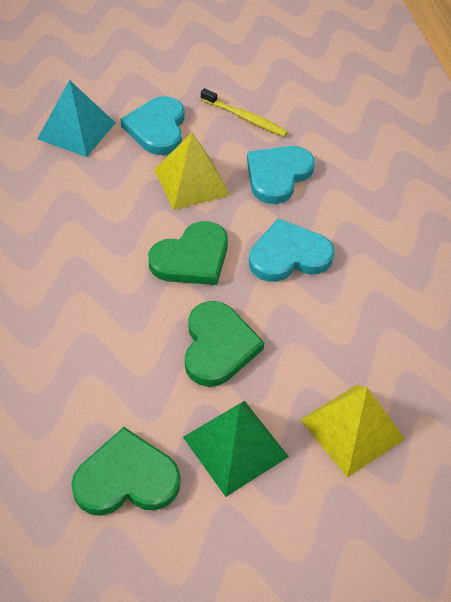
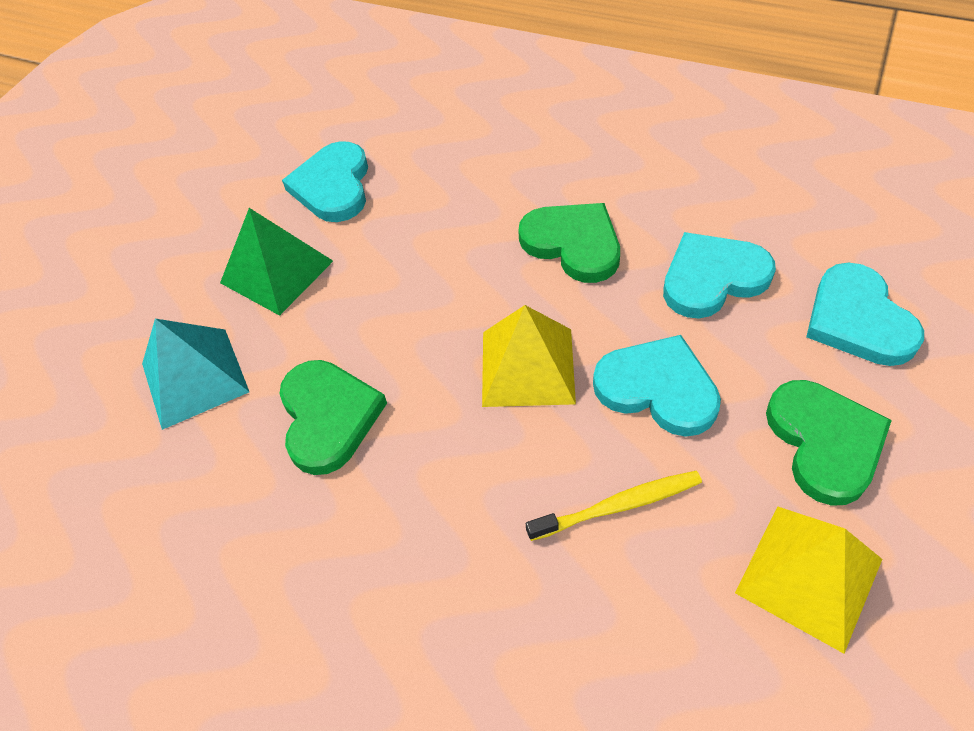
turquoise heart: 3 -> 4

